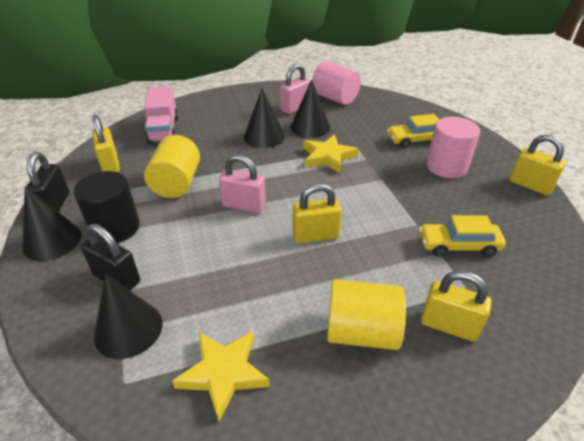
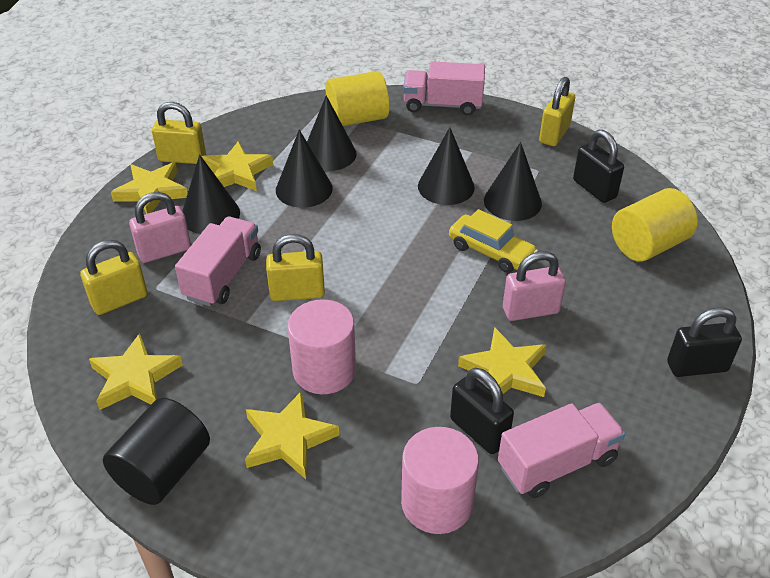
black cone: 4 -> 5
black padlock: 2 -> 3
pink truck: 1 -> 3
yellow car: 2 -> 1
yellow star: 2 -> 5

